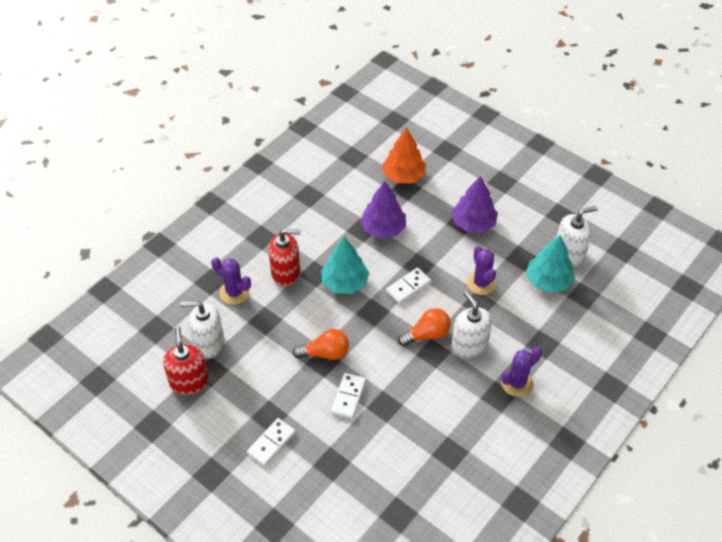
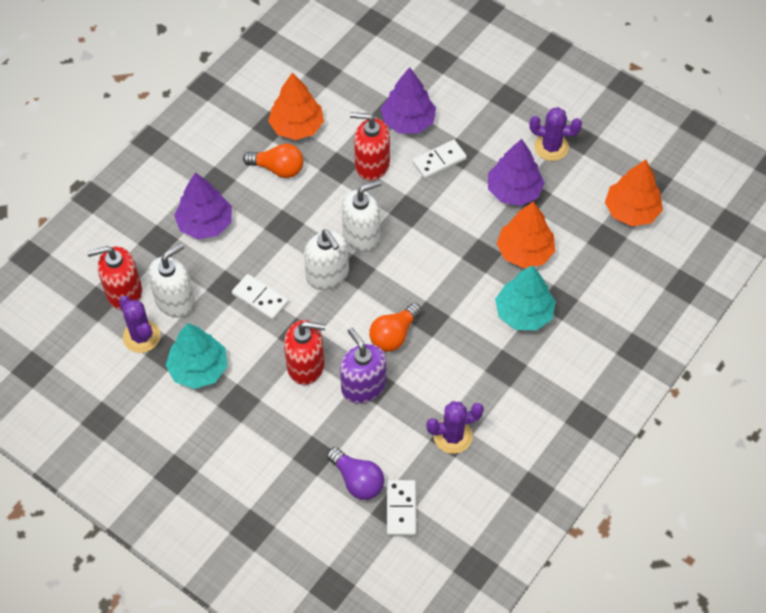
orange tree: 1 -> 3
purple light bulb: 0 -> 1
purple soap dispenser: 0 -> 1
purple tree: 2 -> 3
red soap dispenser: 2 -> 3

